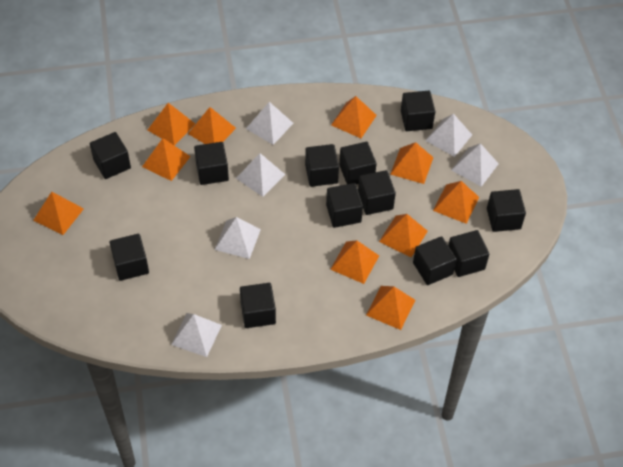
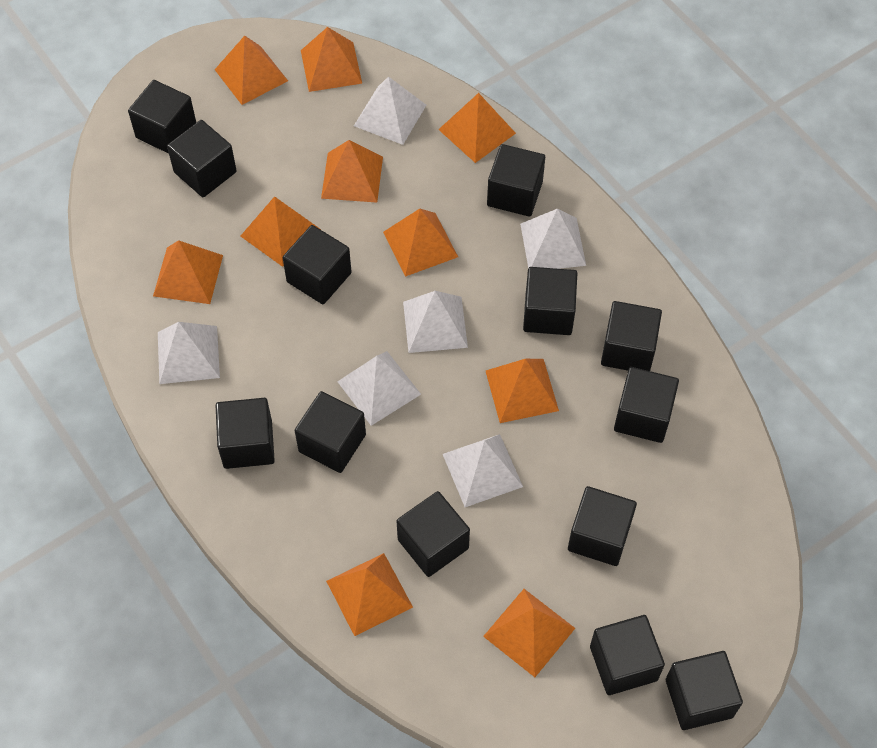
black cube: 12 -> 13

